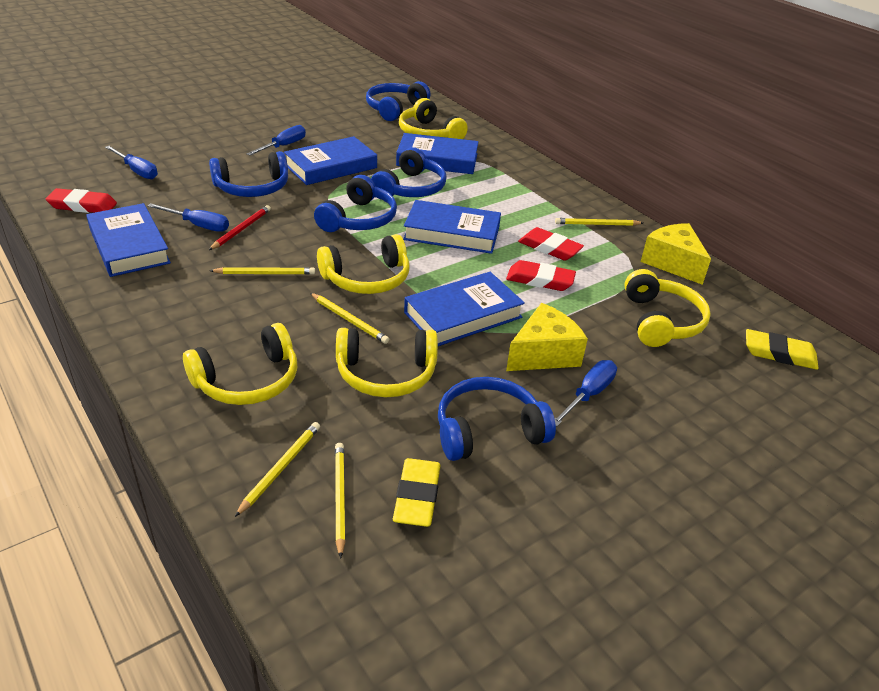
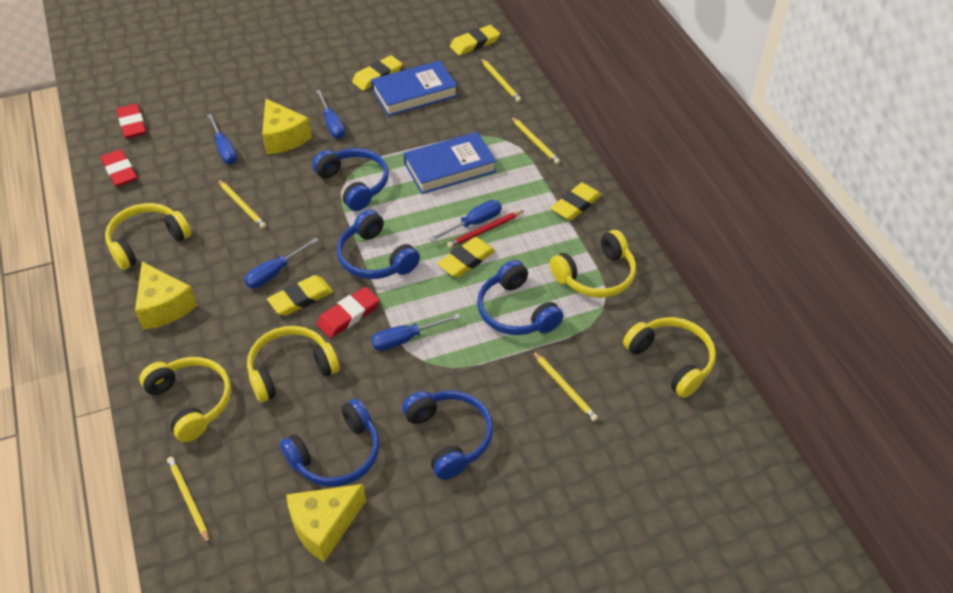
blue book: 5 -> 2
blue screwdriver: 4 -> 5
yellow cheese: 2 -> 3
yellow eraser: 2 -> 5

